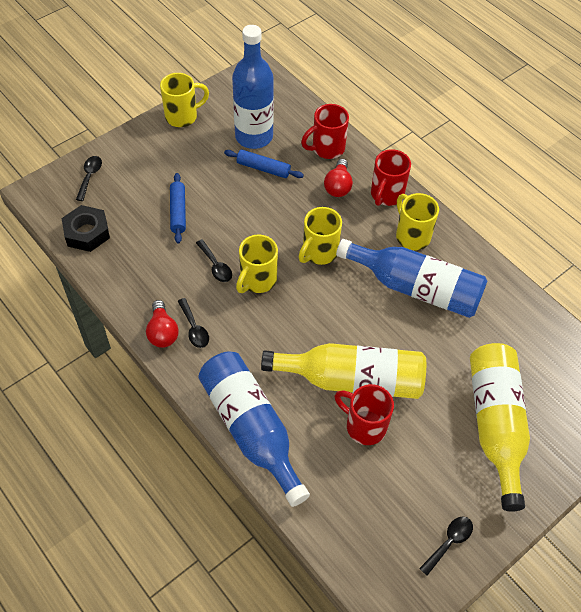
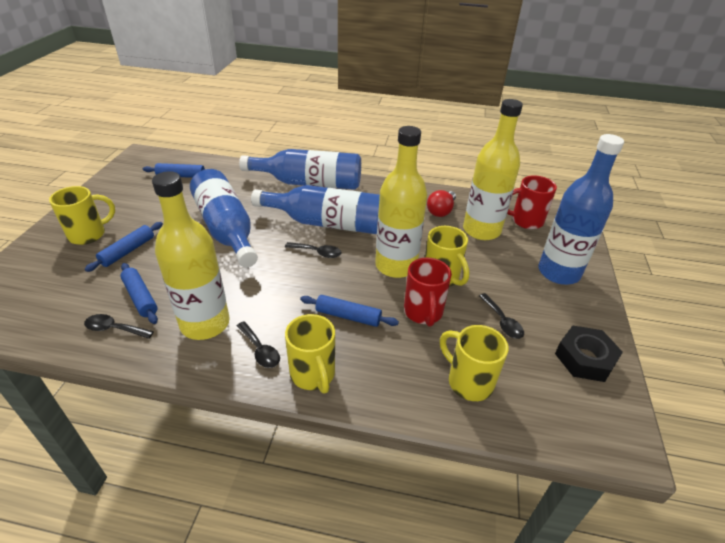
blue bottle: 3 -> 4
blue rolling pin: 2 -> 4
red light bulb: 2 -> 1
red mug: 3 -> 2
yellow bottle: 2 -> 3

